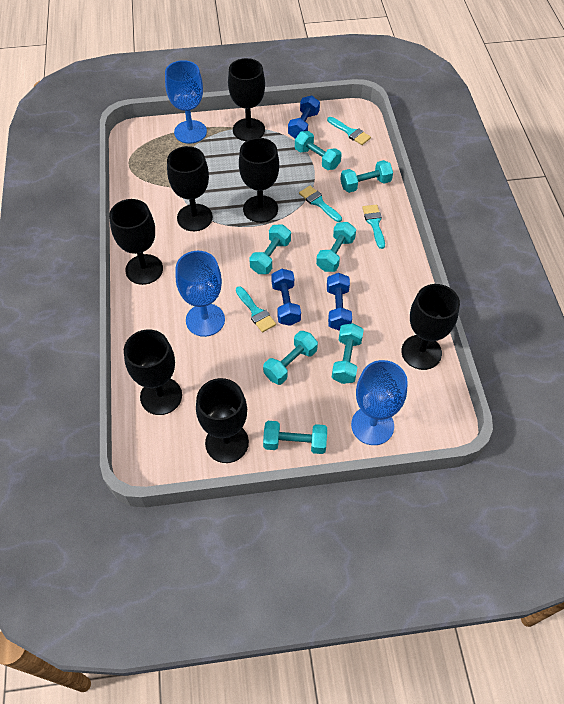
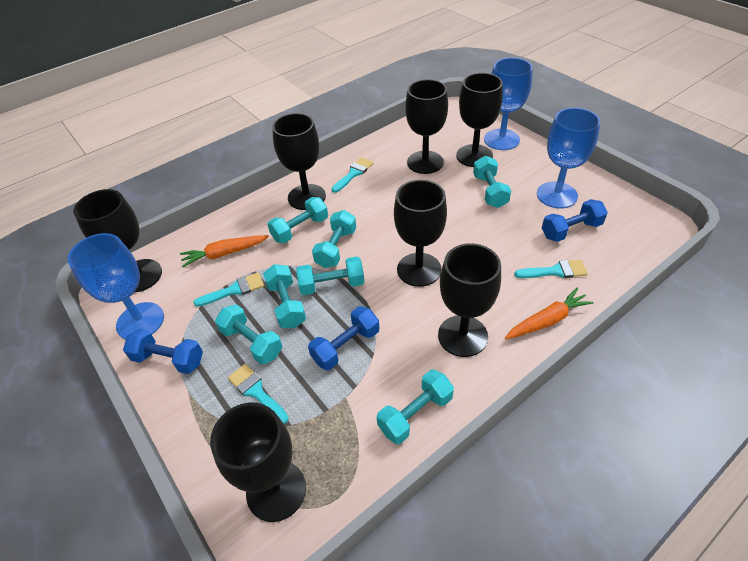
orange carrot: 0 -> 2

